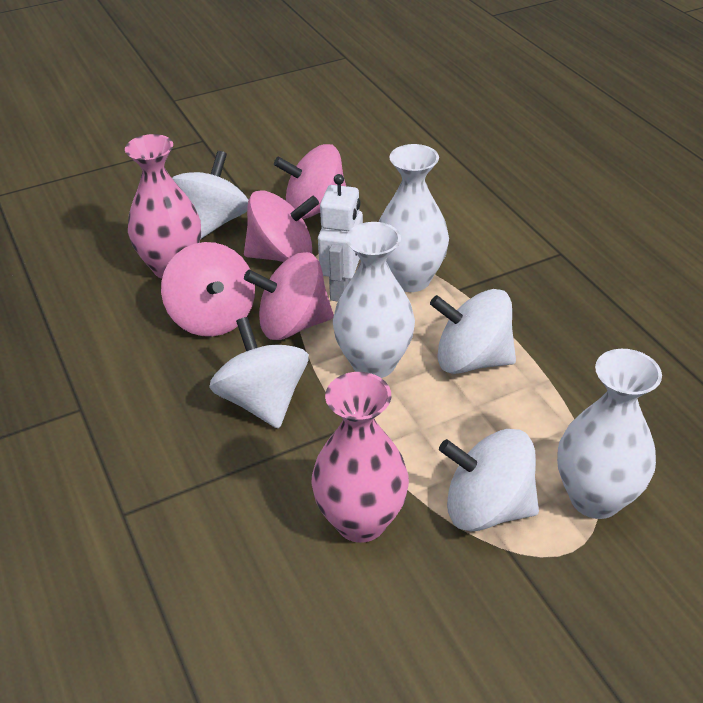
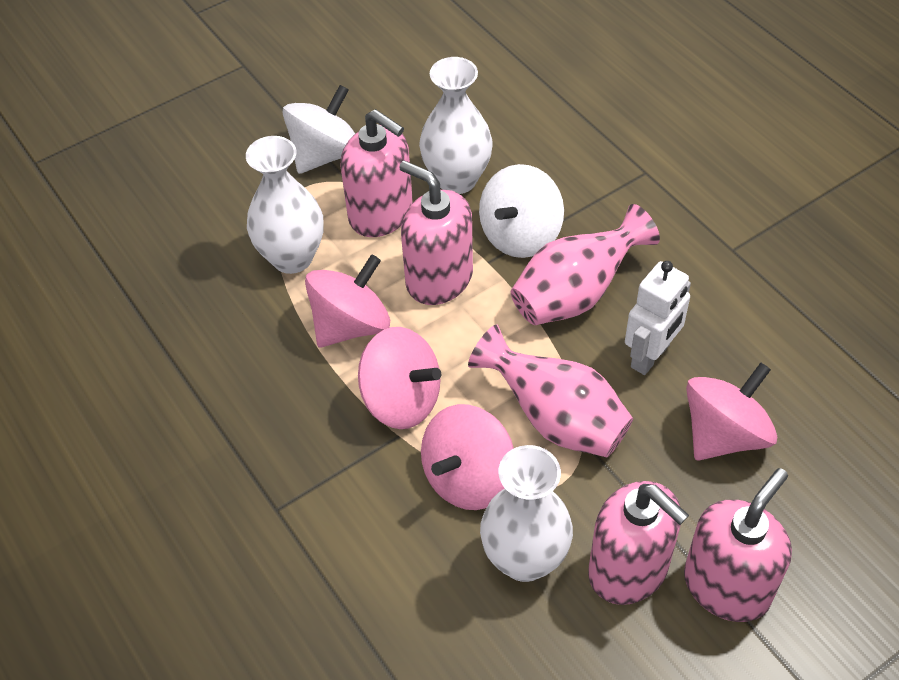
pink soap dispenser: 0 -> 4
white spinning top: 4 -> 2

